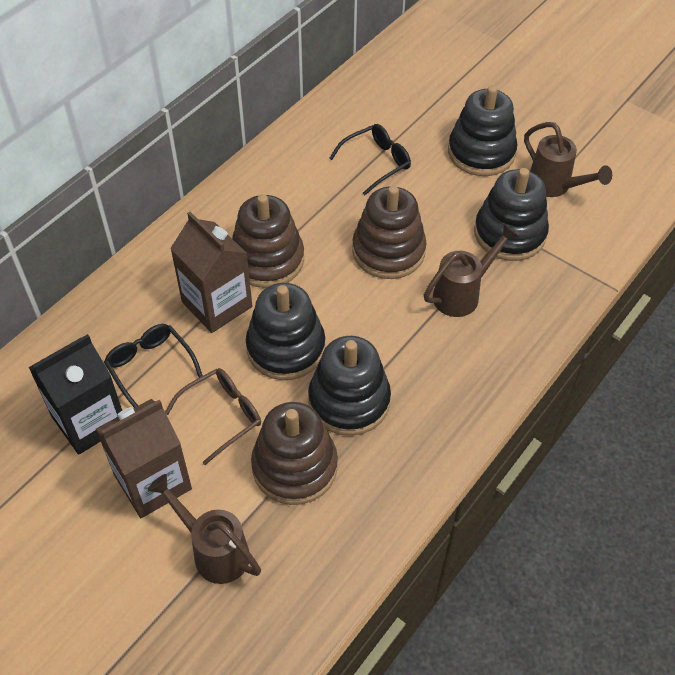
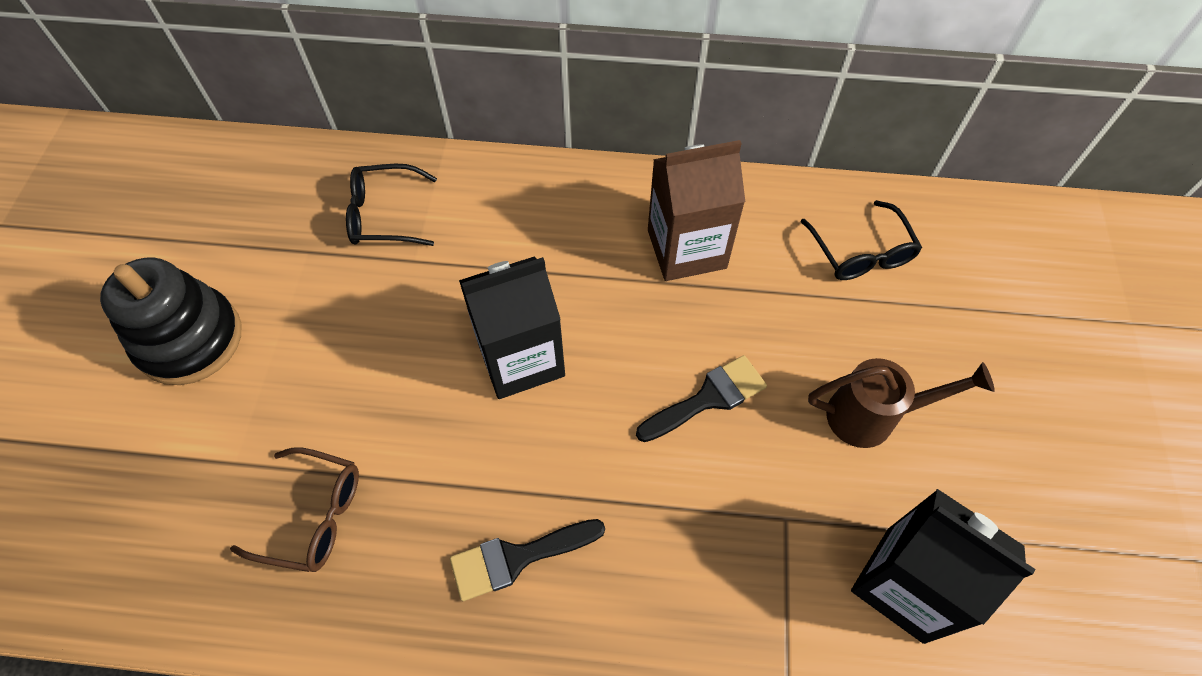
black brush: 0 -> 2
black carton: 1 -> 2
black stacking toy: 4 -> 1
brown carton: 2 -> 1
brown stacking toy: 3 -> 0
brown watering can: 3 -> 1

